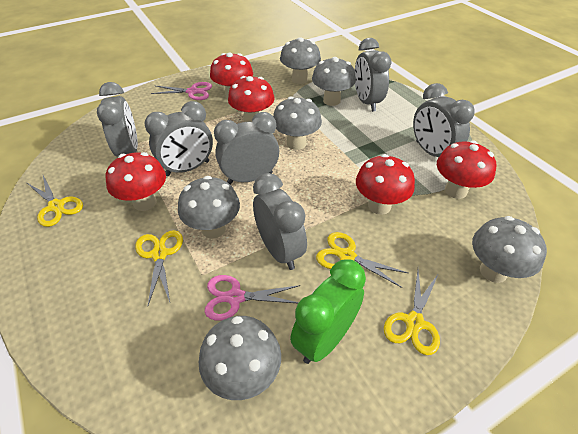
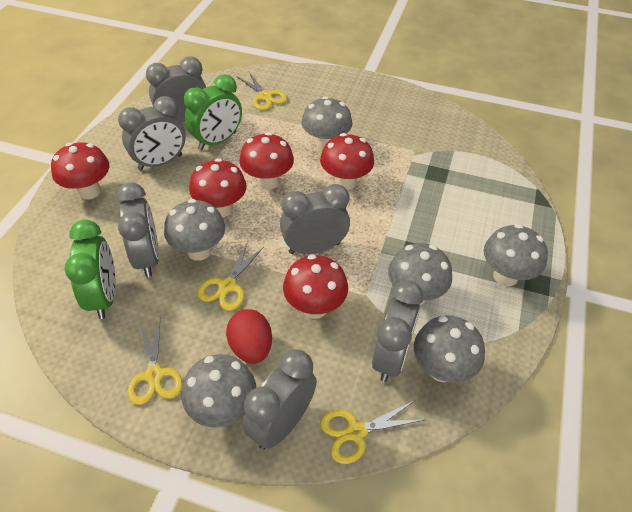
green clock: 1 -> 2
pink scissors: 2 -> 0
red egg: 0 -> 1

